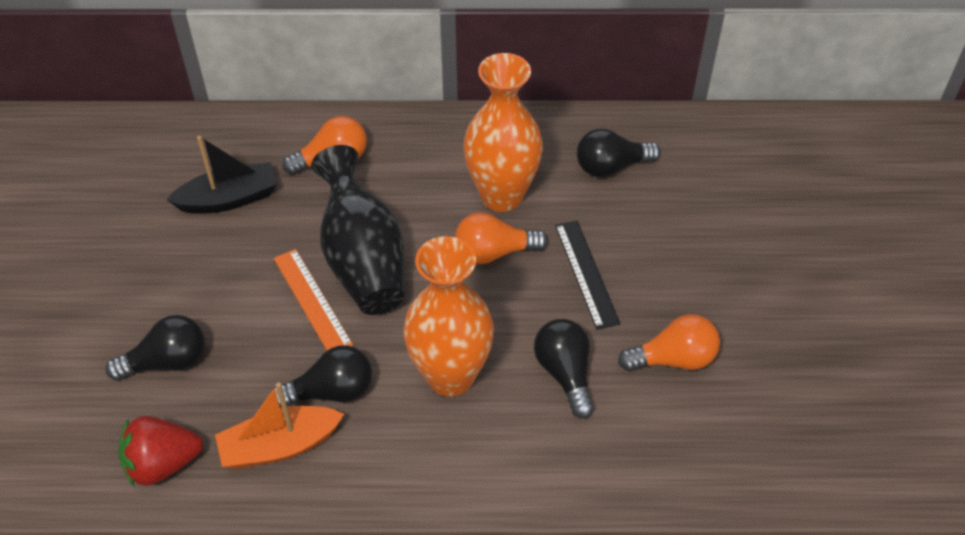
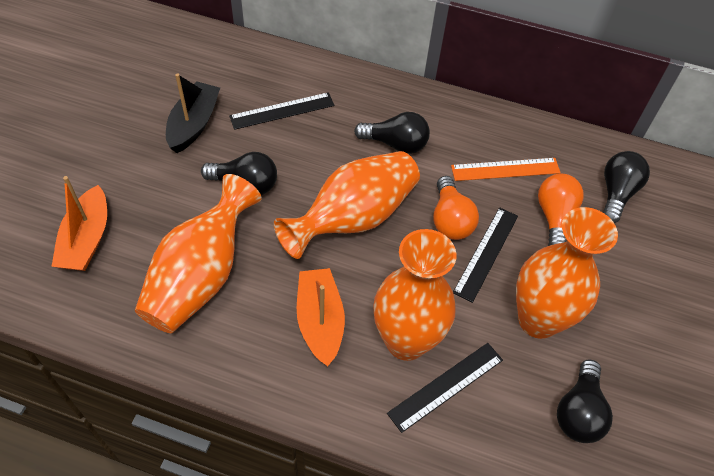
black ruler: 1 -> 3
black vase: 1 -> 0
orange boat: 1 -> 2
orange light bulb: 3 -> 2
orange vase: 2 -> 4
red strawberry: 1 -> 0

